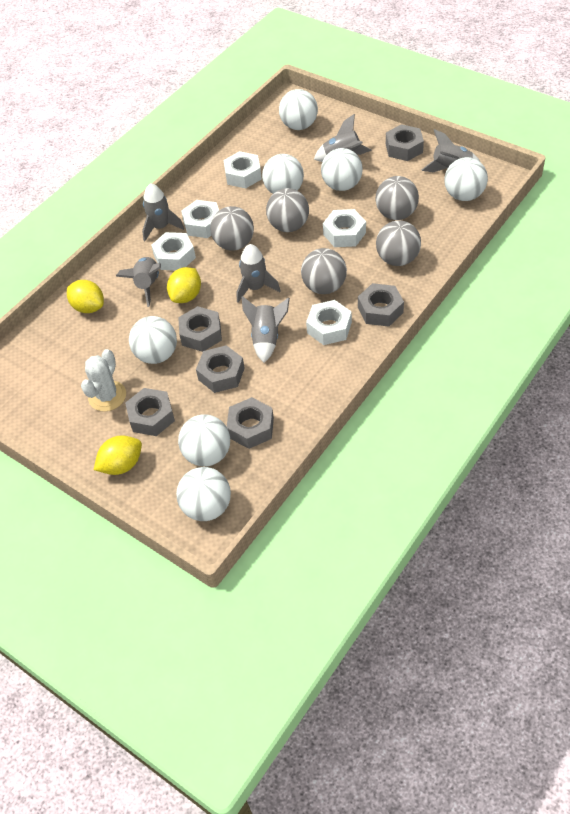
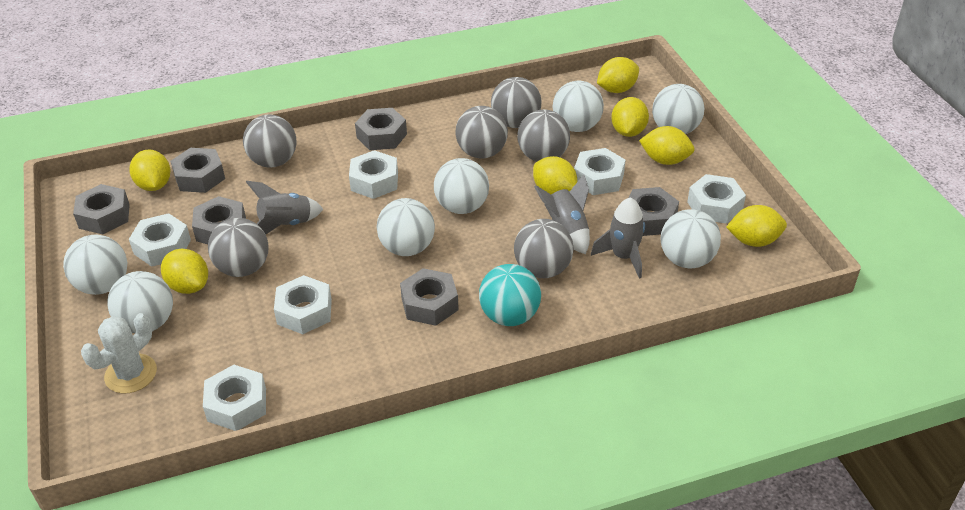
grey ball: 5 -> 6
grey rocket: 6 -> 3
turquoise ball: 0 -> 1
white nut: 5 -> 6
yellow lemon: 3 -> 7

